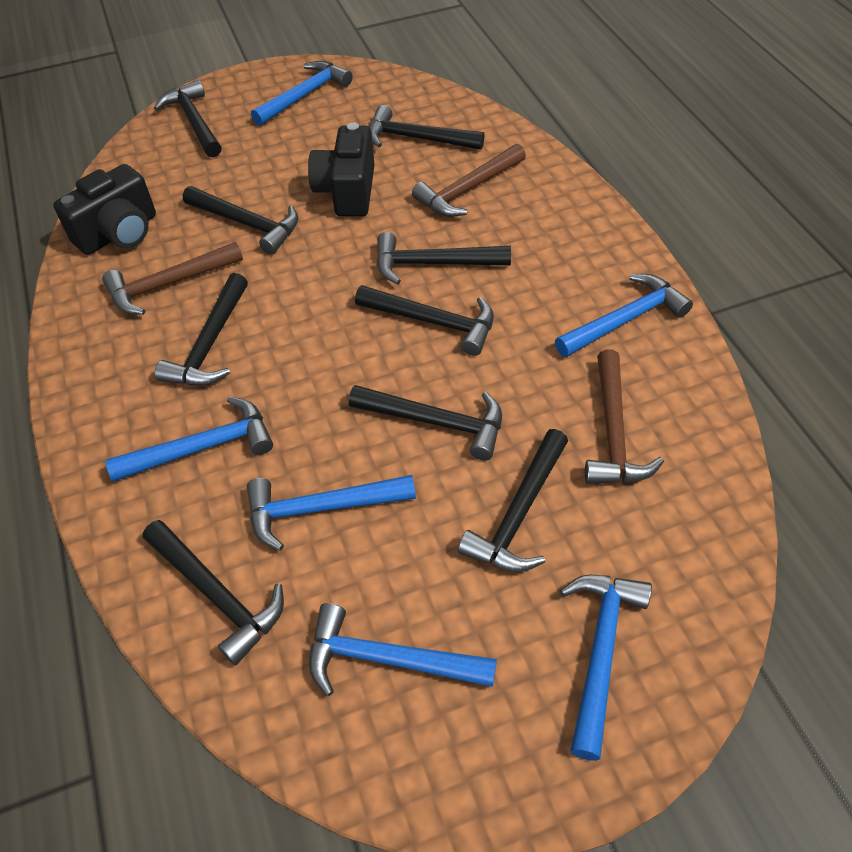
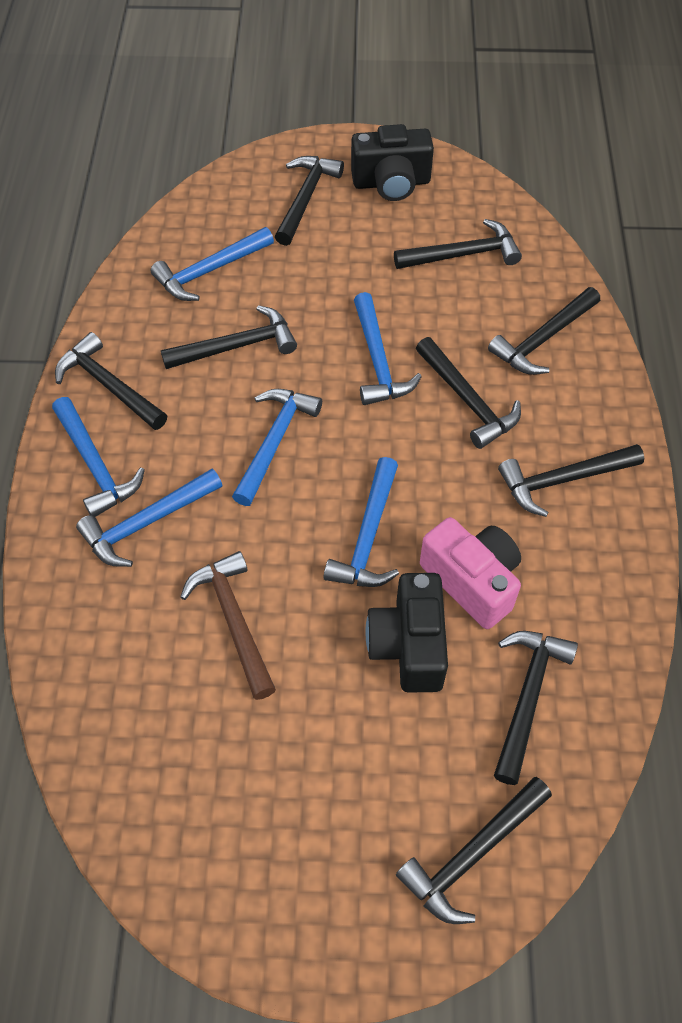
brown hammer: 3 -> 1
pink camera: 0 -> 1

